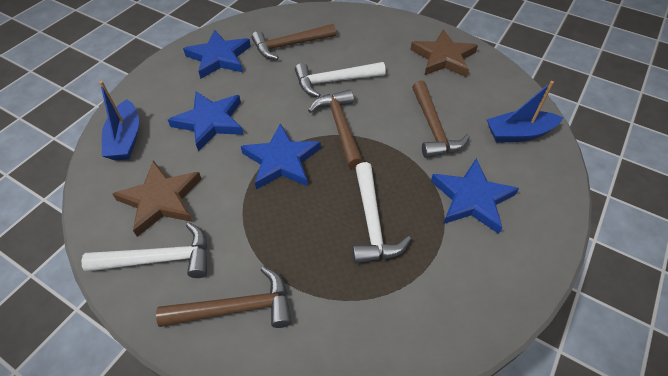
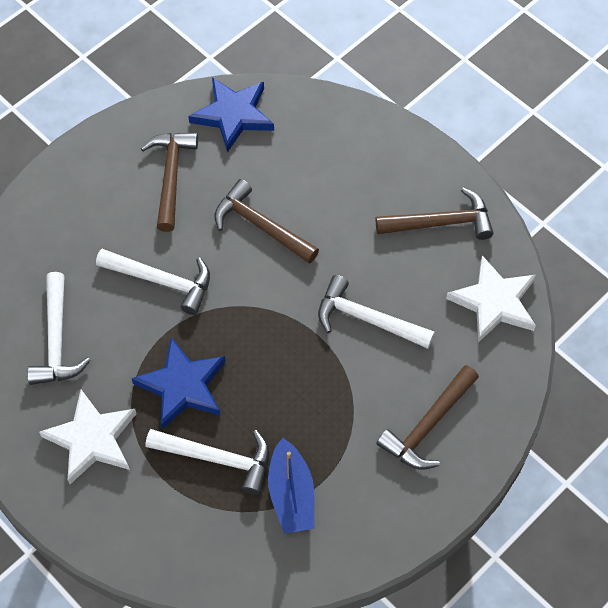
blue boat: 2 -> 1
blue star: 4 -> 2
brown star: 2 -> 0
white hammer: 3 -> 4
white star: 0 -> 2

